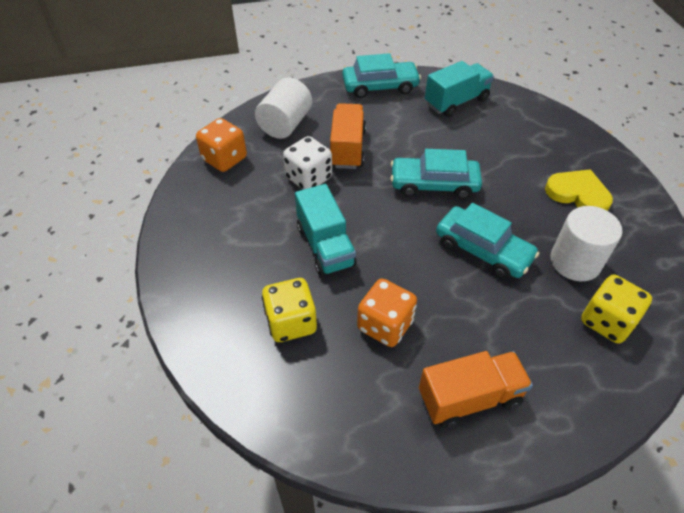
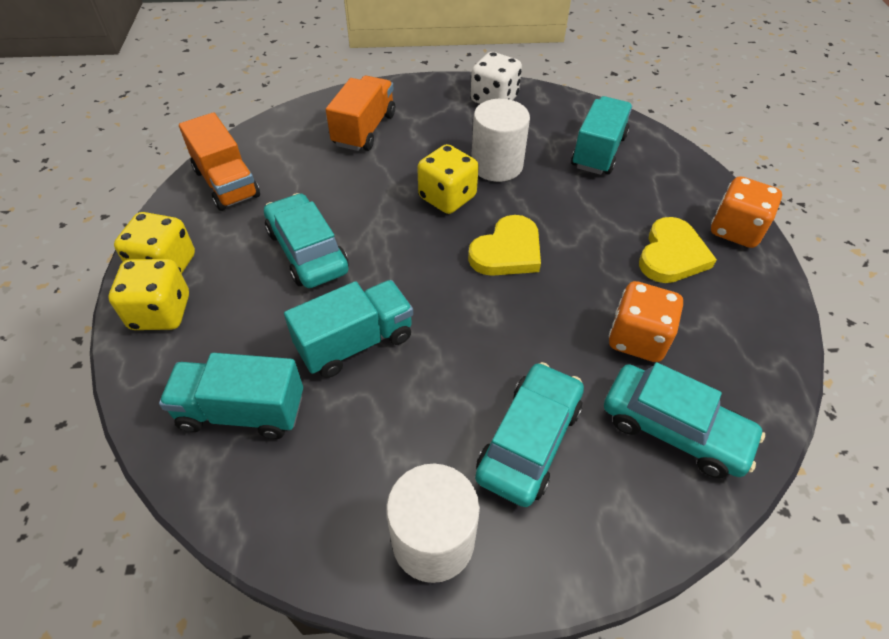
turquoise truck: 2 -> 3
yellow dice: 2 -> 3
yellow heart: 1 -> 2

